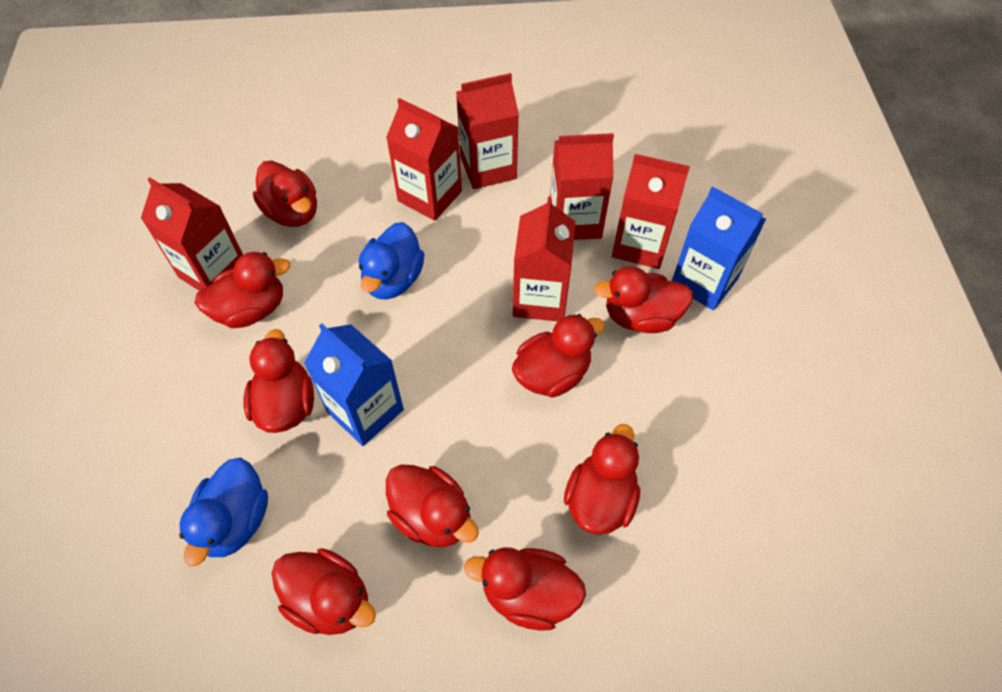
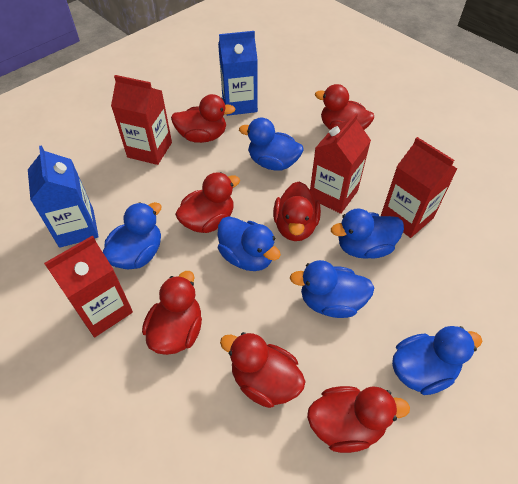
blue duck: 2 -> 6
red carton: 6 -> 4
red duck: 9 -> 7

